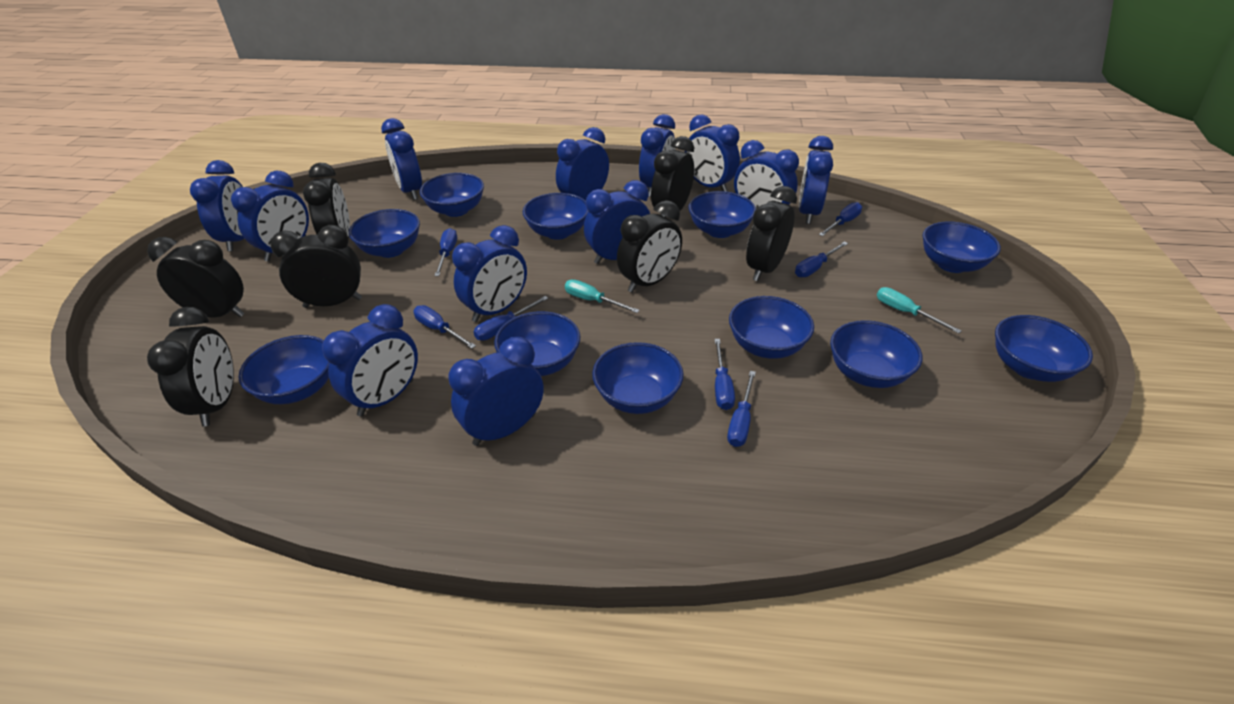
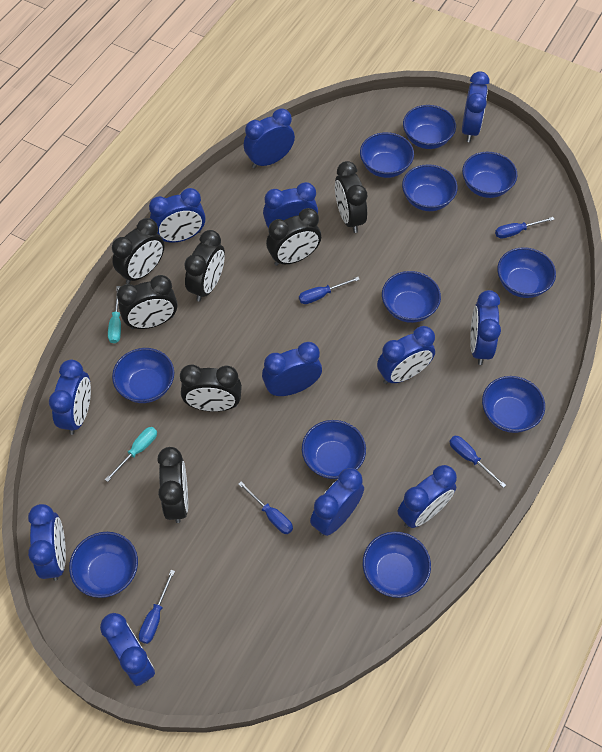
blue screwdriver: 7 -> 5

